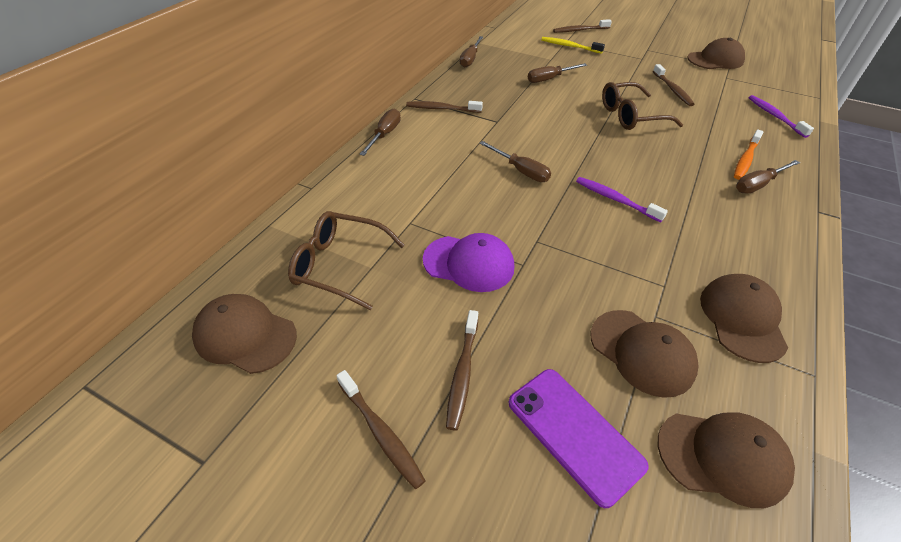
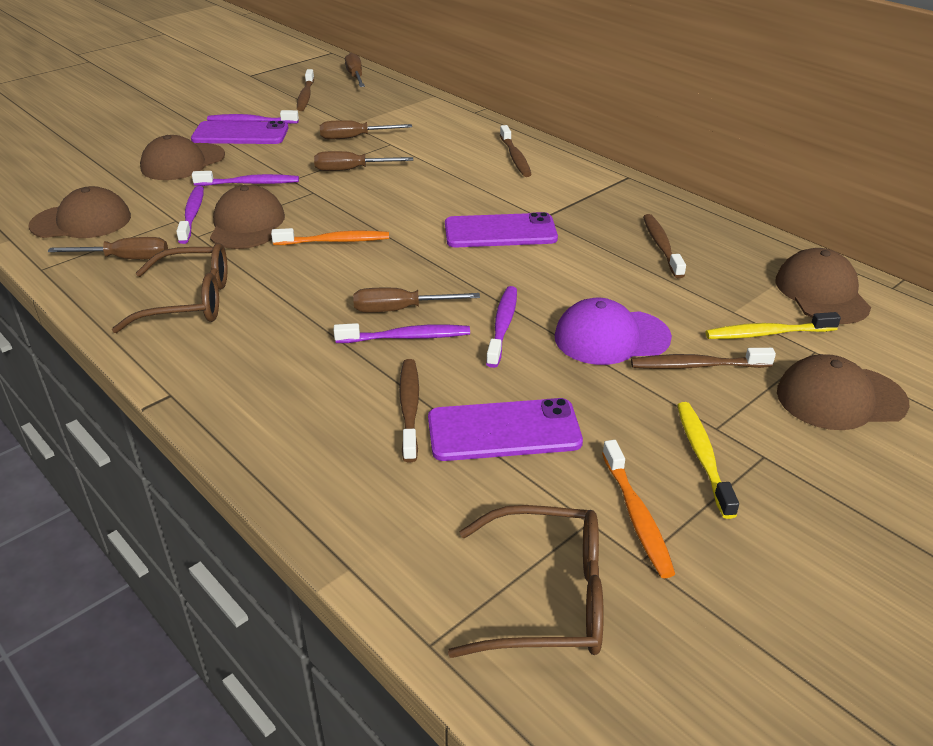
orange toothbrush: 1 -> 2
purple phone: 1 -> 3
purple toothbrush: 2 -> 5
yellow toothbrush: 1 -> 2

